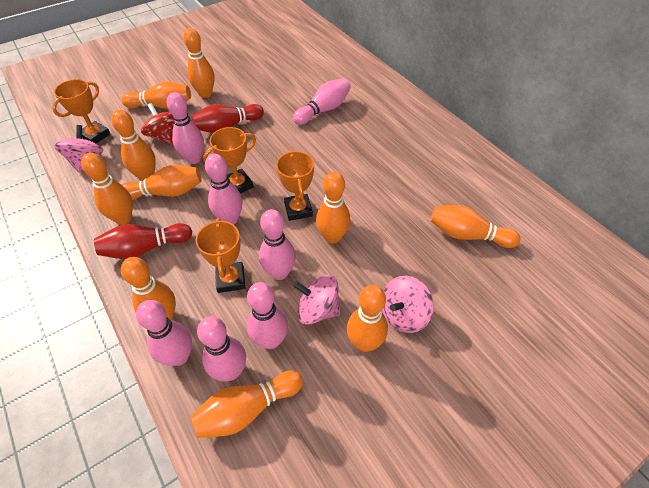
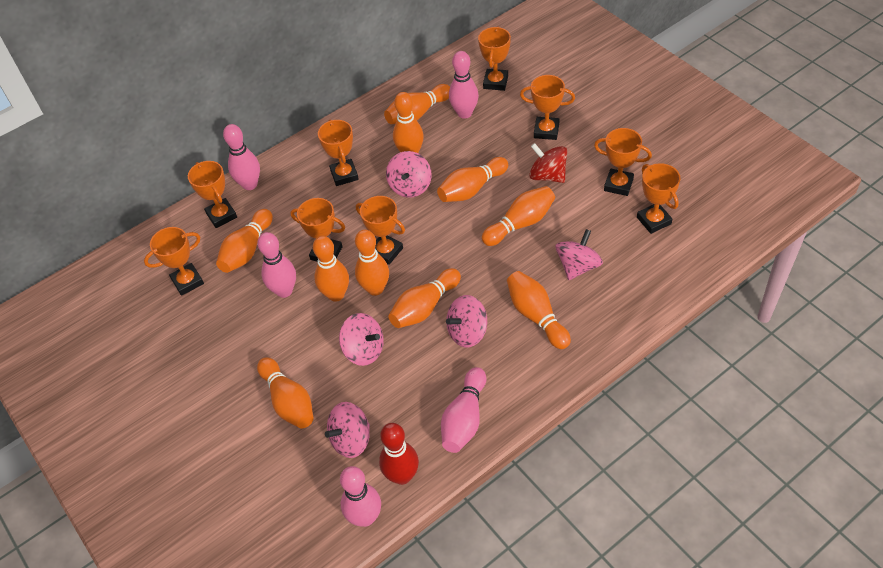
orange trophy: 4 -> 9
pink bowling pin: 7 -> 5
pink spinning top: 3 -> 5
red bowling pin: 2 -> 1

